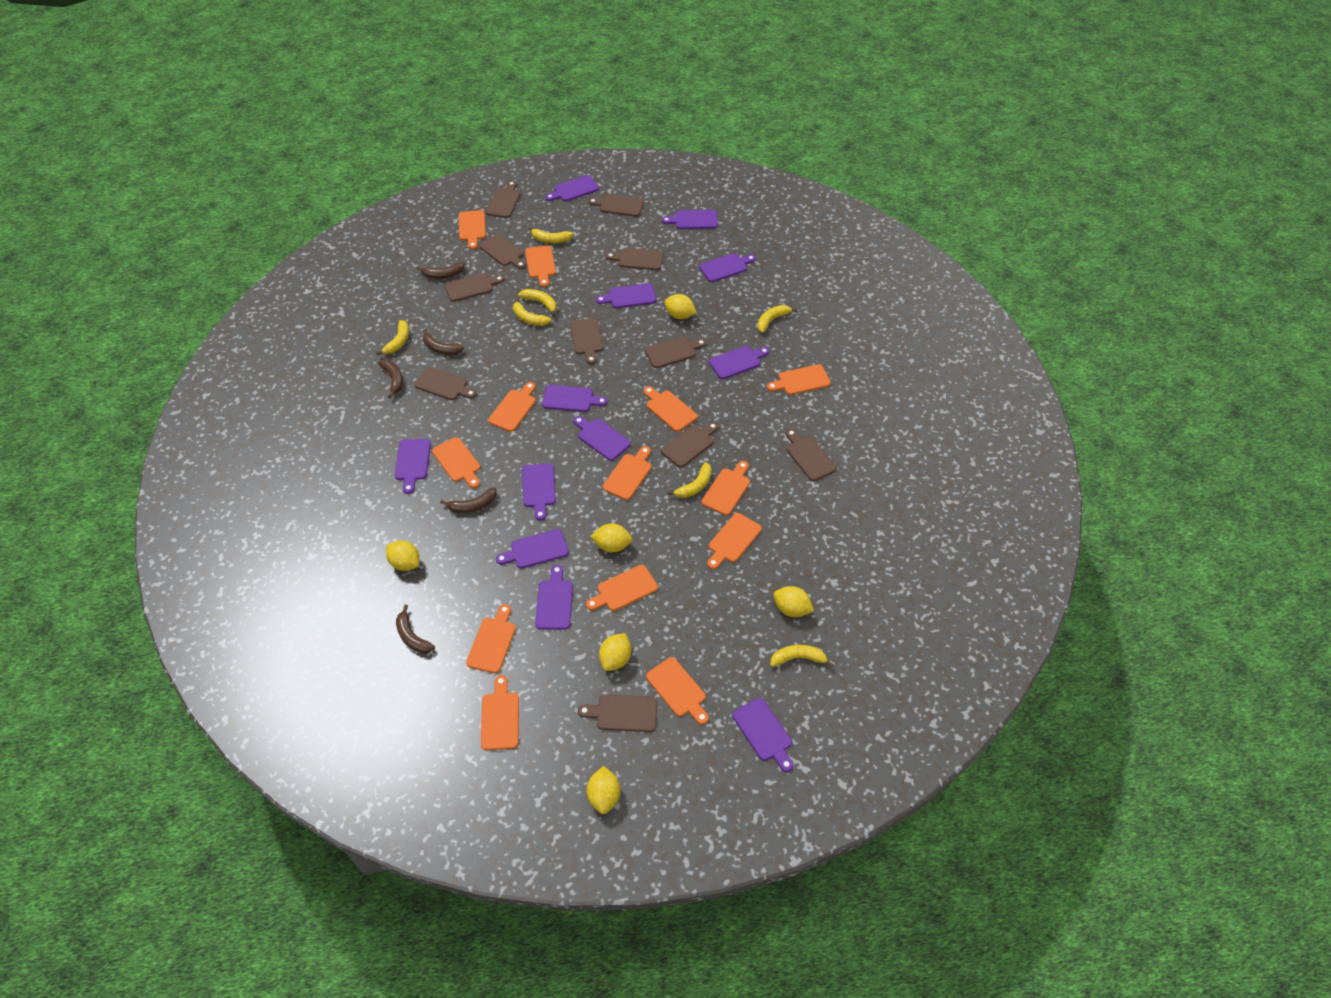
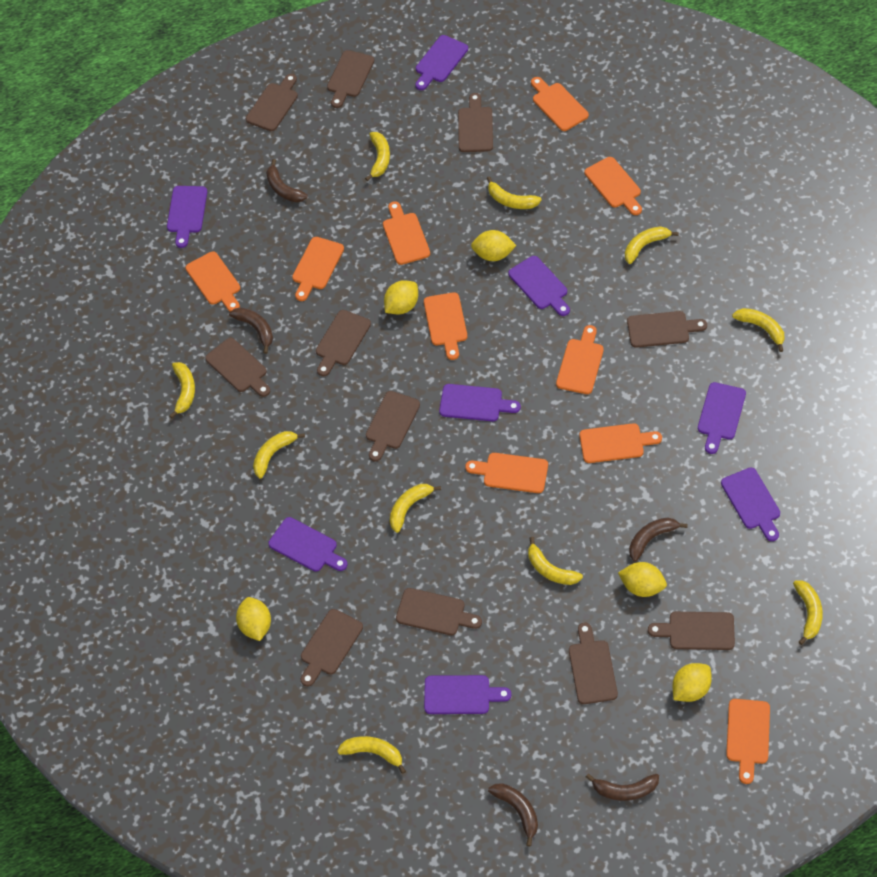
orange cutting board: 13 -> 10
purple cutting board: 12 -> 8
yellow banana: 7 -> 10
yellow lemon: 6 -> 5

